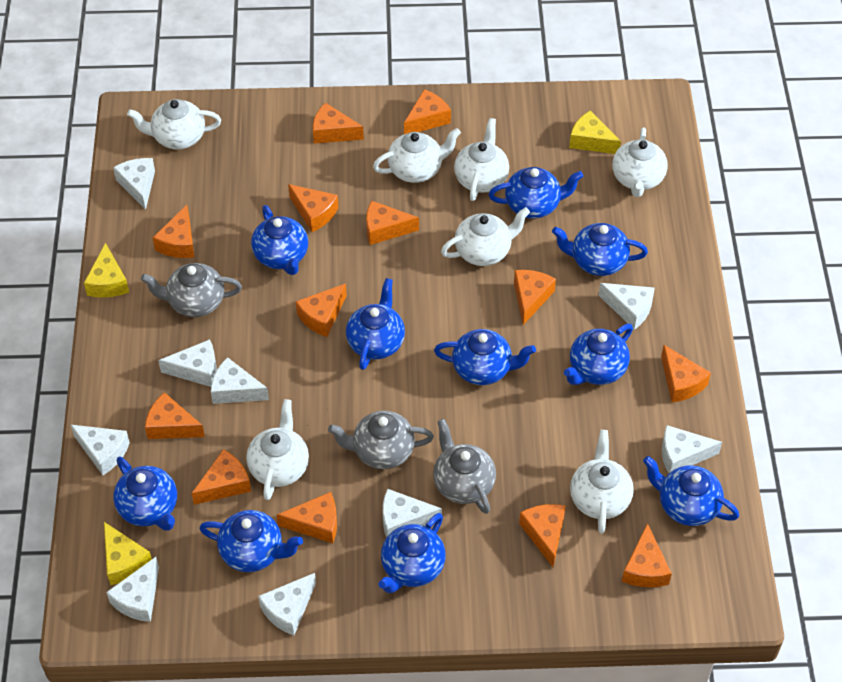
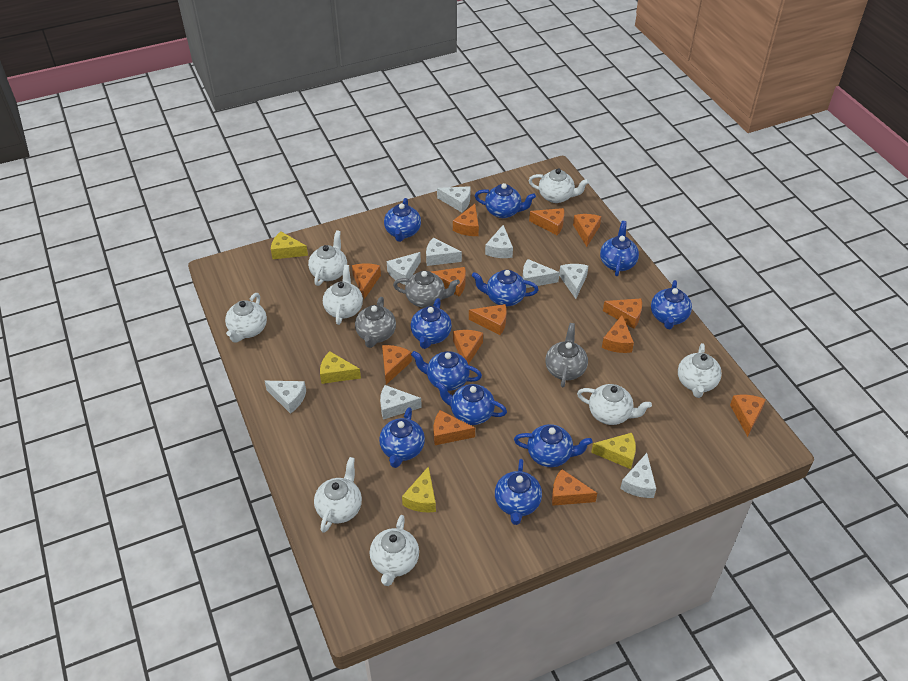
blue teapot: 10 -> 11
white teapot: 7 -> 8
yellow cheese: 3 -> 4

